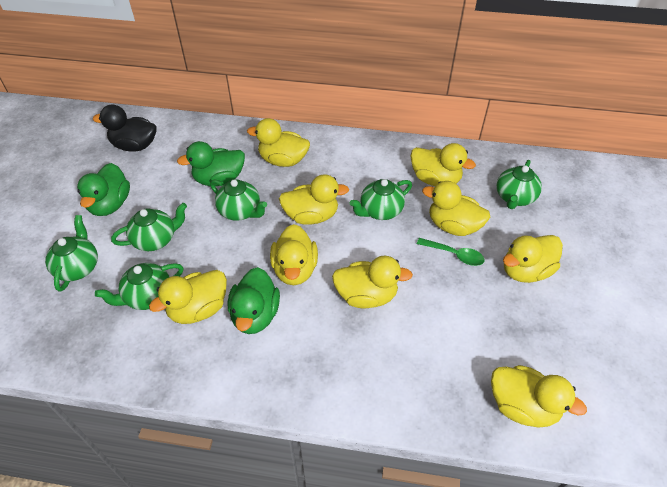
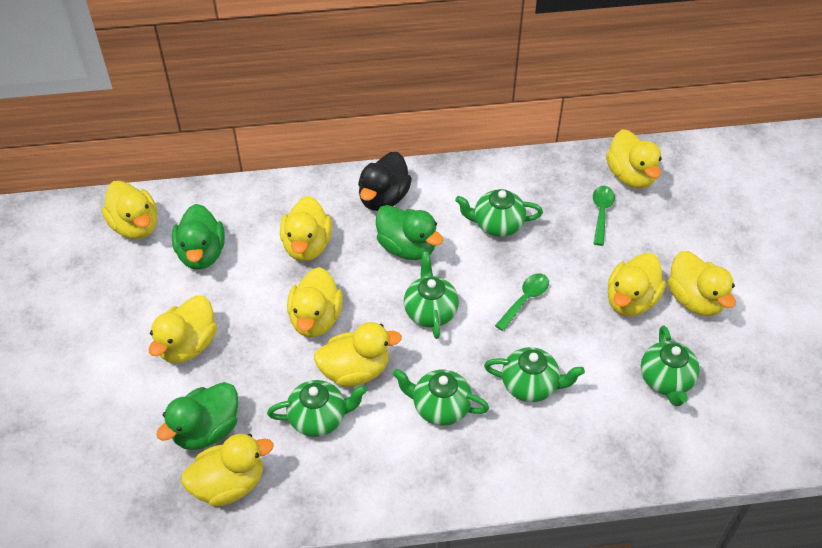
green spoon: 1 -> 2

